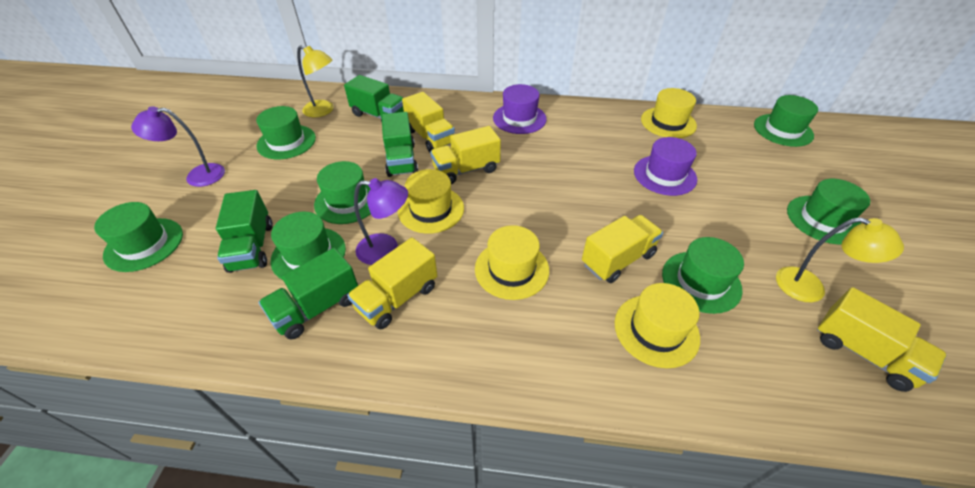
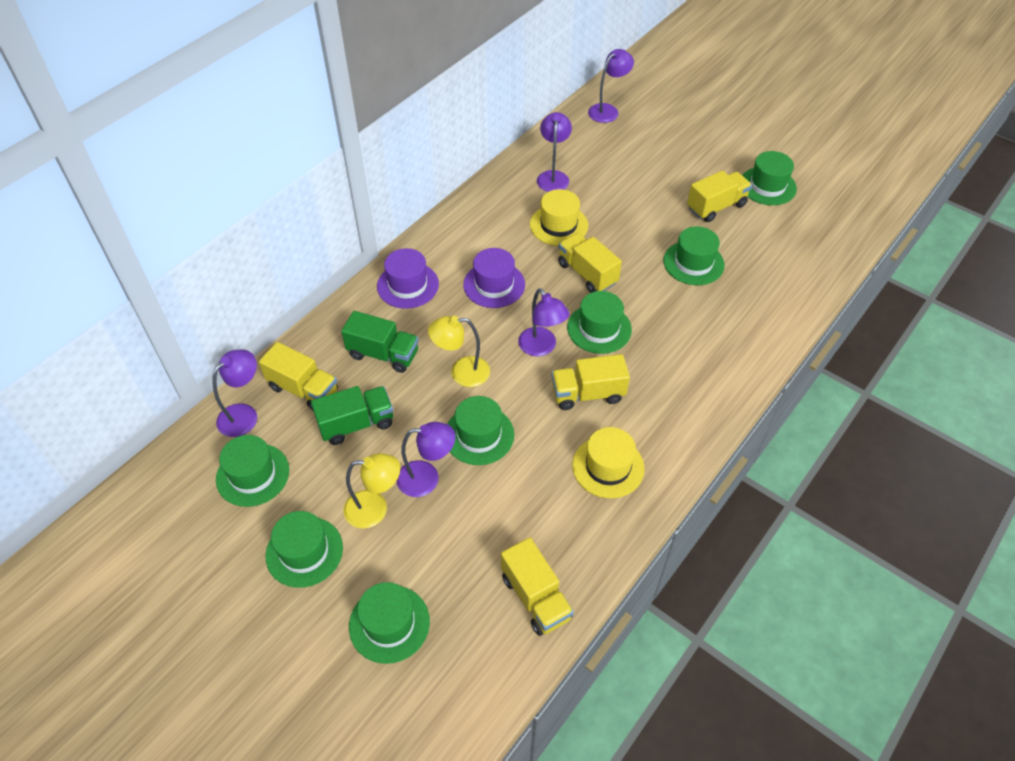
green truck: 4 -> 2
purple lamp: 2 -> 5
yellow hat: 4 -> 2

